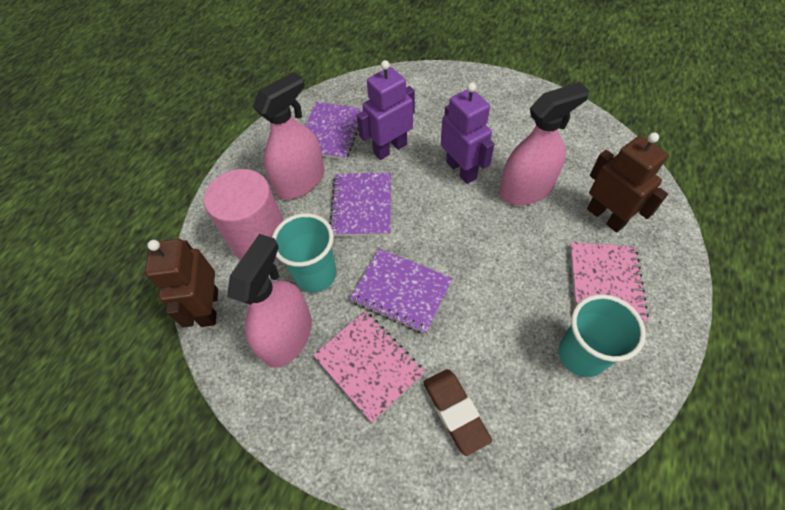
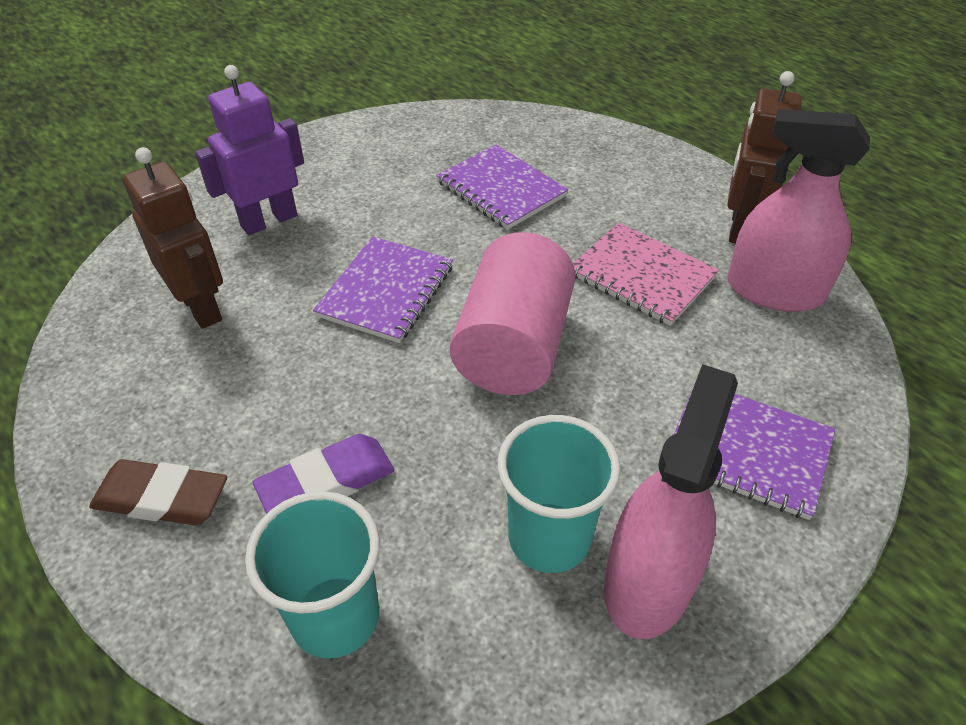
pink notebook: 2 -> 1
pink spray bottle: 3 -> 2
purple eraser: 0 -> 1
purple robot: 2 -> 1

